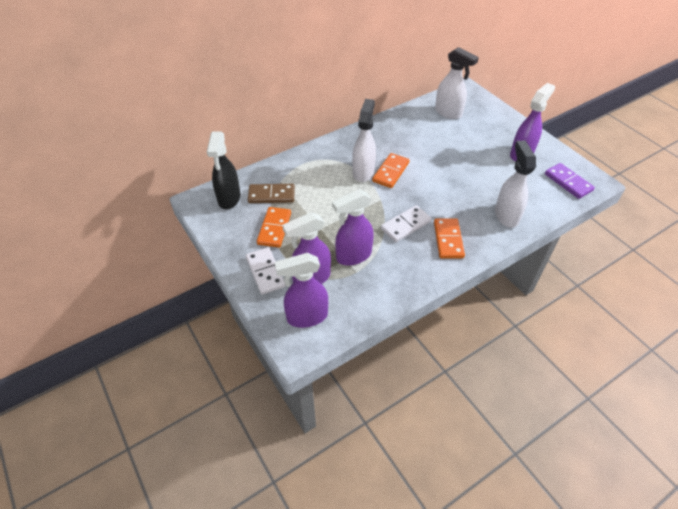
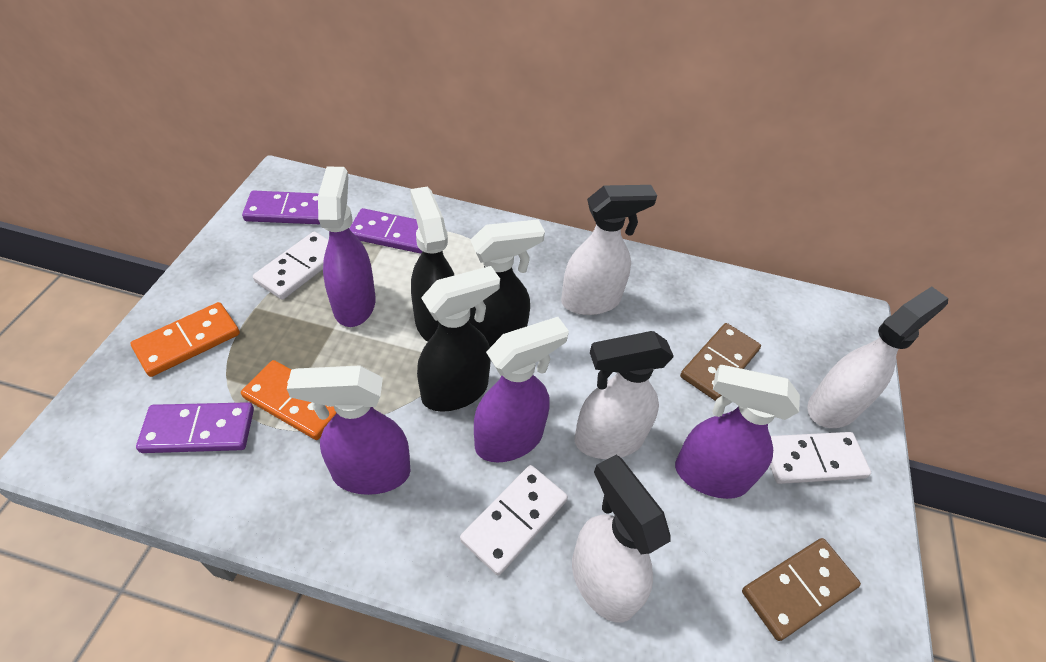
black spray bottle: 1 -> 3
brown domino: 1 -> 2
orange domino: 3 -> 2
purple domino: 1 -> 3
white domino: 2 -> 3
white spray bottle: 3 -> 4

